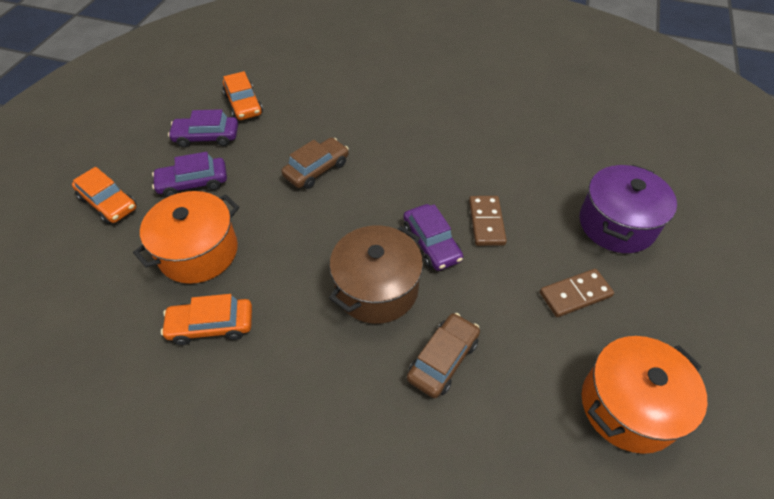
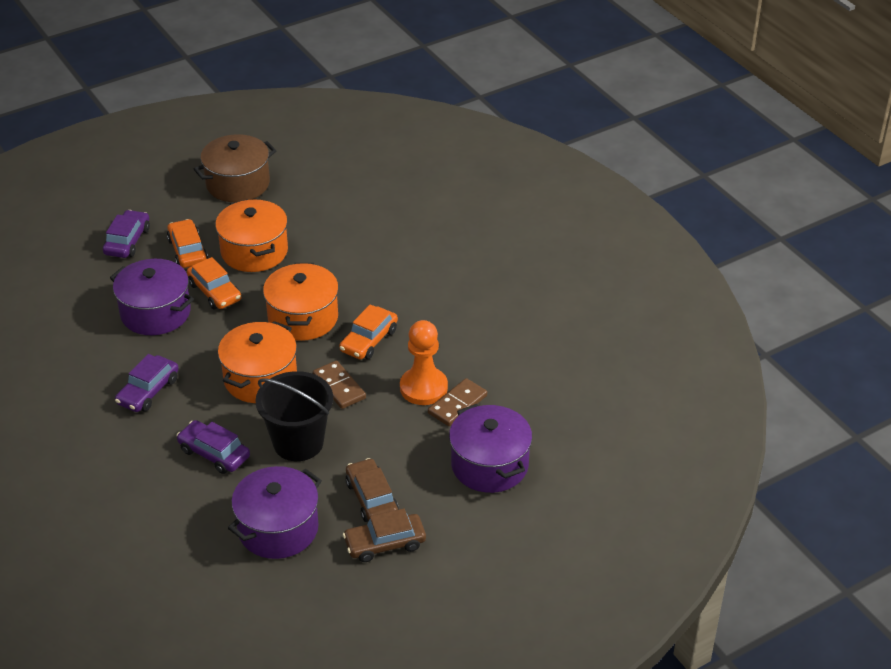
black bucket: 0 -> 1
orange pawn: 0 -> 1
orange pot: 2 -> 3
purple pot: 1 -> 3

